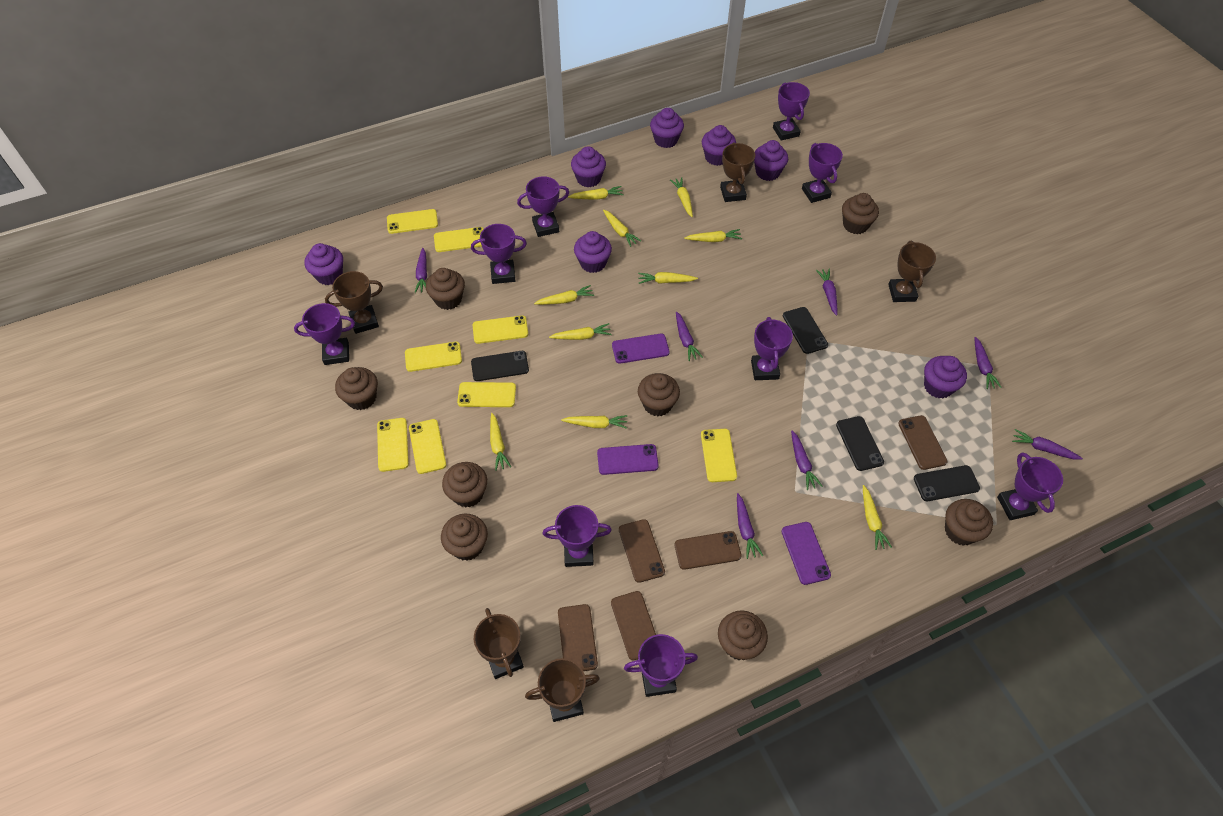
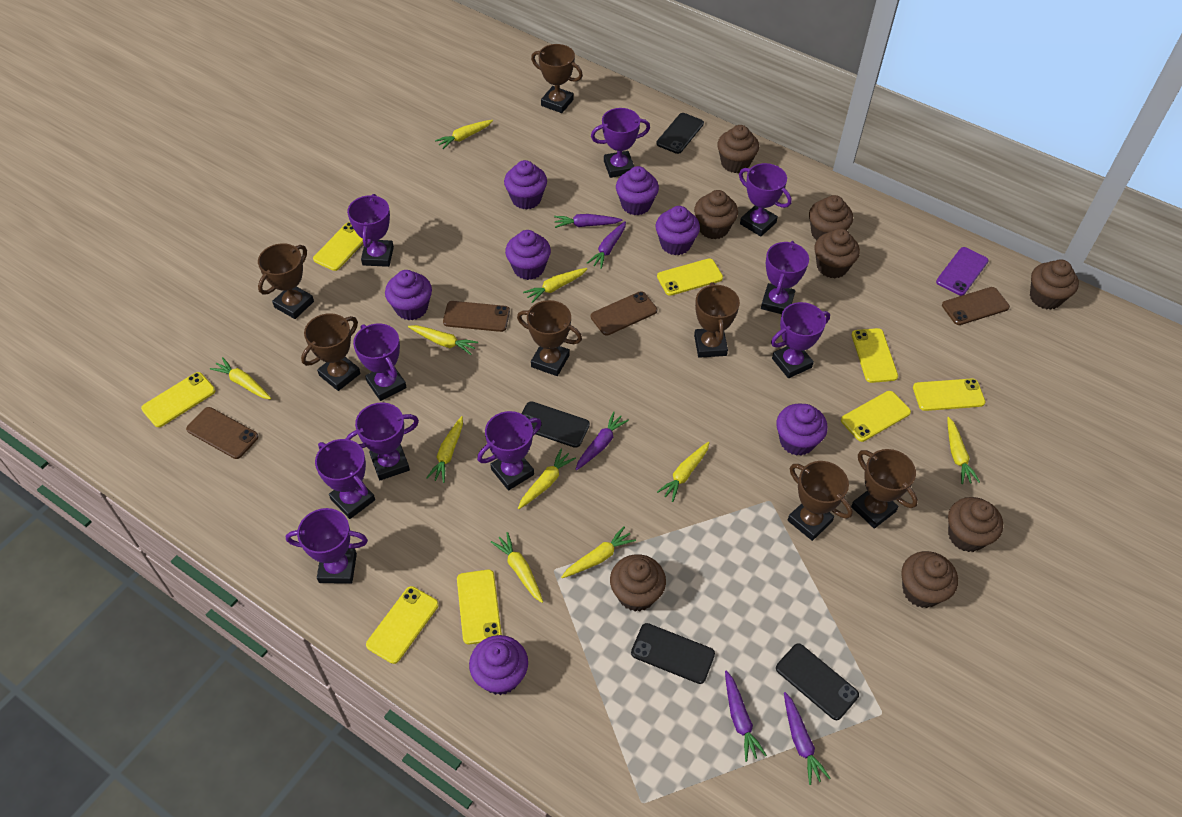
brown phone: 5 -> 4
brown trophy: 5 -> 7
purple carrot: 7 -> 5
purple phone: 3 -> 1
purple trophy: 9 -> 10

